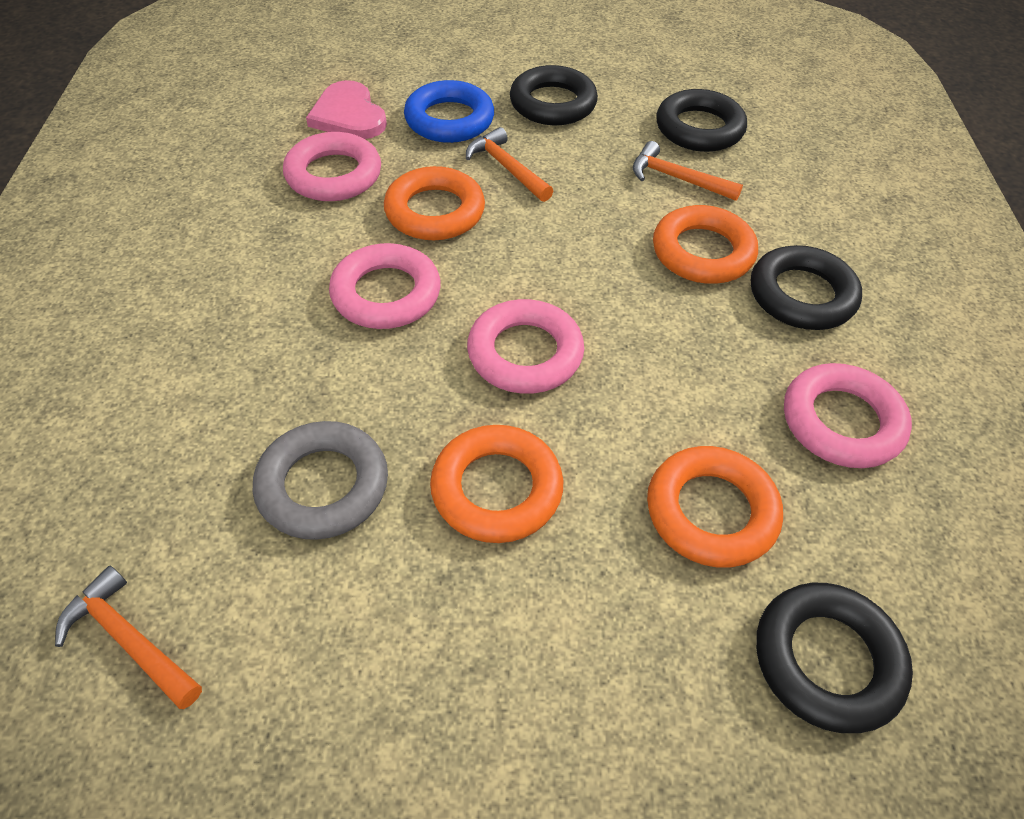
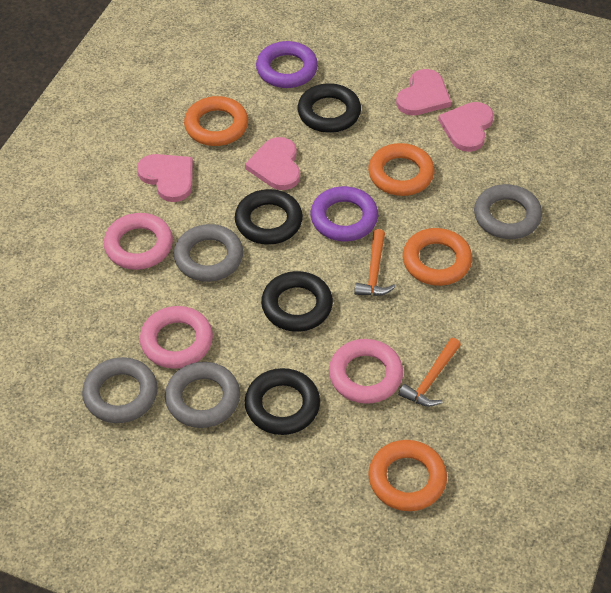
blue ring: 1 -> 0
grey ring: 1 -> 4
orange hammer: 3 -> 2
pink heart: 1 -> 4
pink ring: 4 -> 3
purple ring: 0 -> 2

